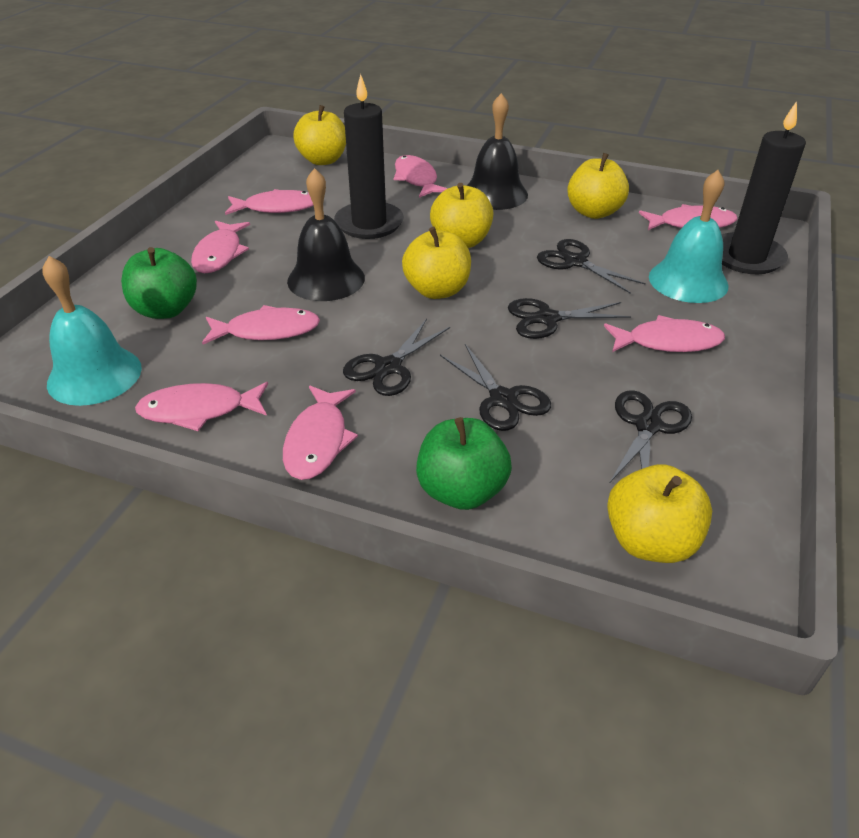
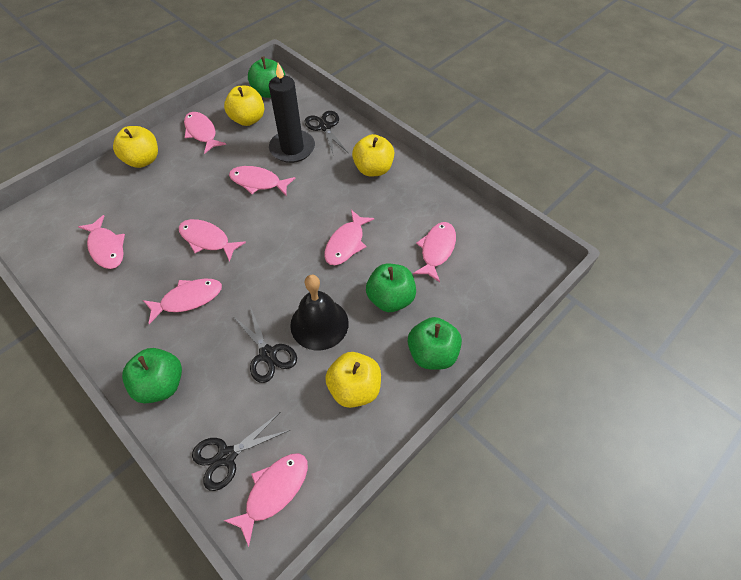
black bell: 2 -> 1
black candle: 2 -> 1
black scissors: 5 -> 3
green apple: 2 -> 4
turquoise bell: 2 -> 0
yellow apple: 5 -> 4

